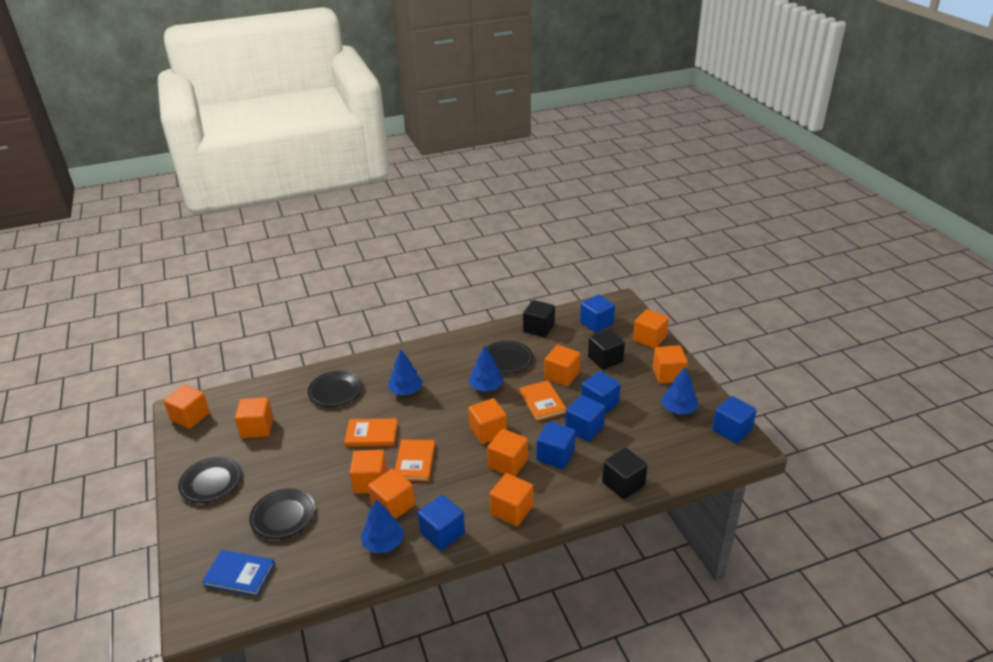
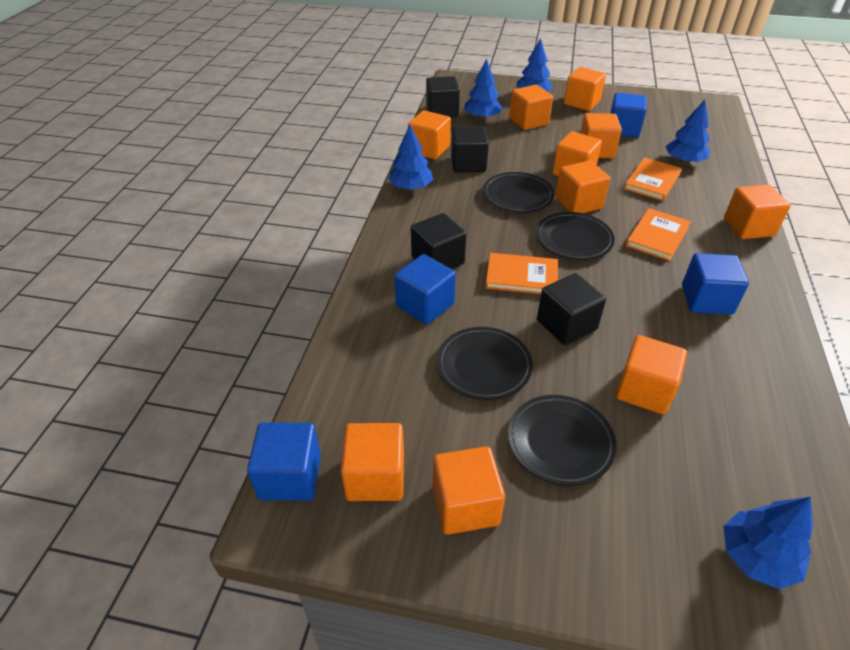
black cube: 3 -> 4
blue book: 1 -> 0
blue cube: 6 -> 4
blue tree: 4 -> 5

